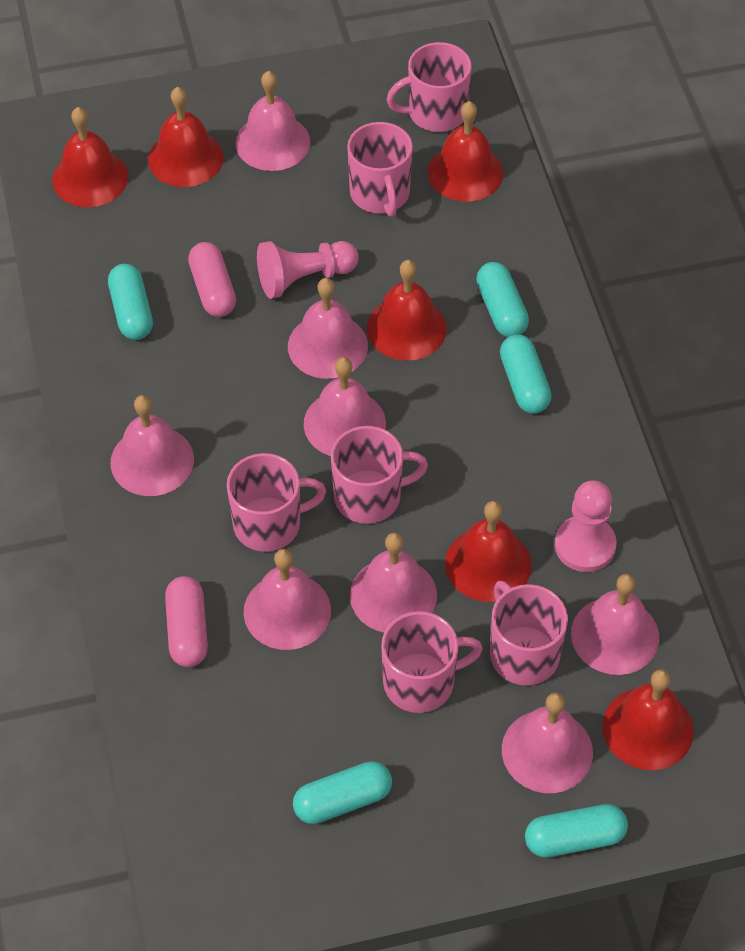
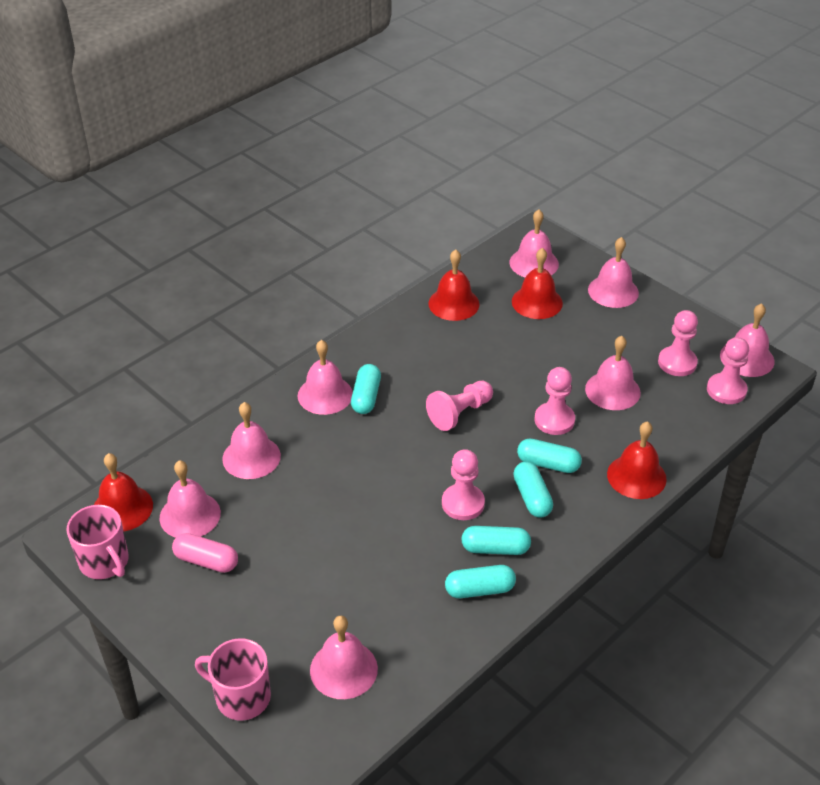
pink capsule: 2 -> 1
pink mug: 6 -> 2
pink pawn: 2 -> 5
red bell: 6 -> 4

